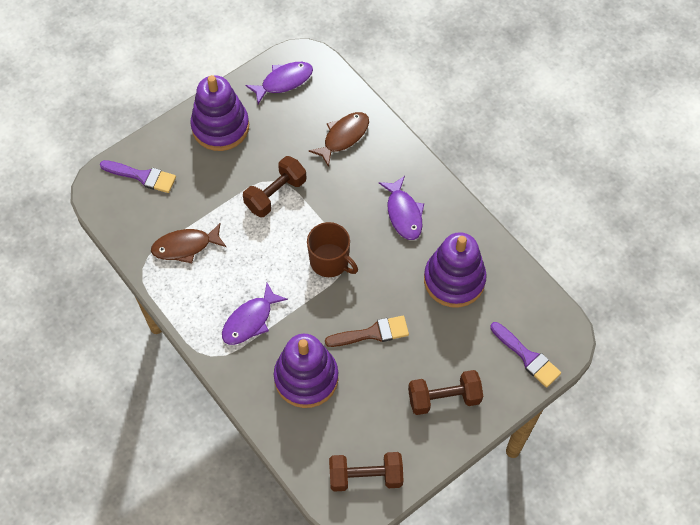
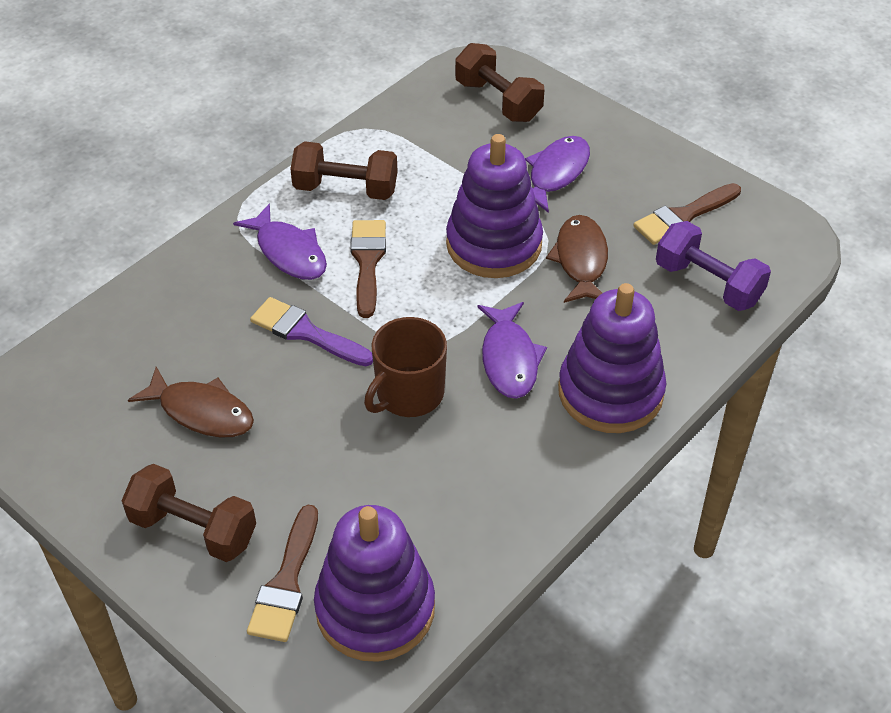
brown brush: 1 -> 3
purple brush: 2 -> 1
purple dumbbell: 0 -> 1

